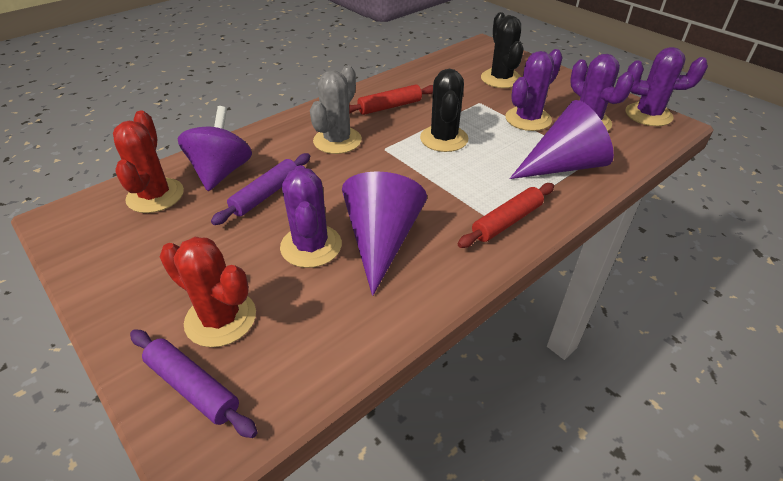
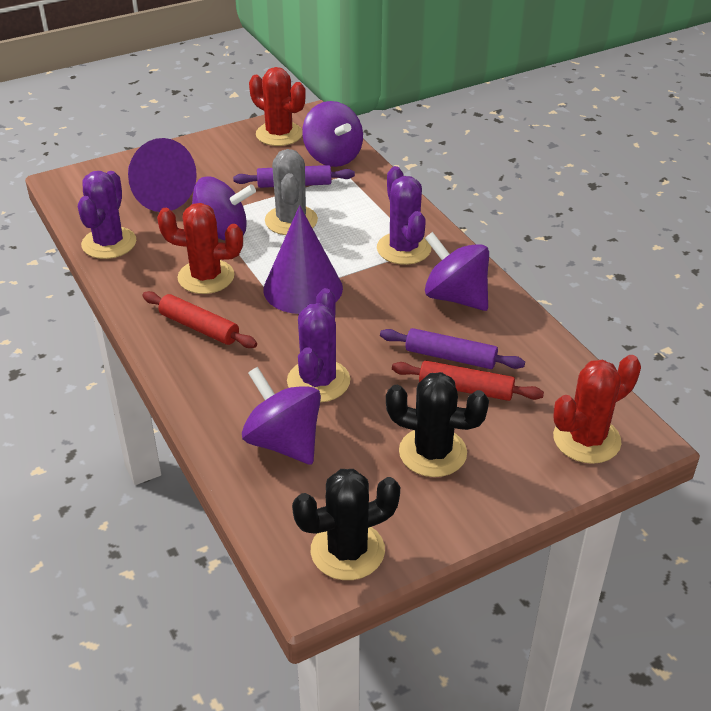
purple cactus: 4 -> 3
purple spinning top: 1 -> 4
red cactus: 2 -> 3

